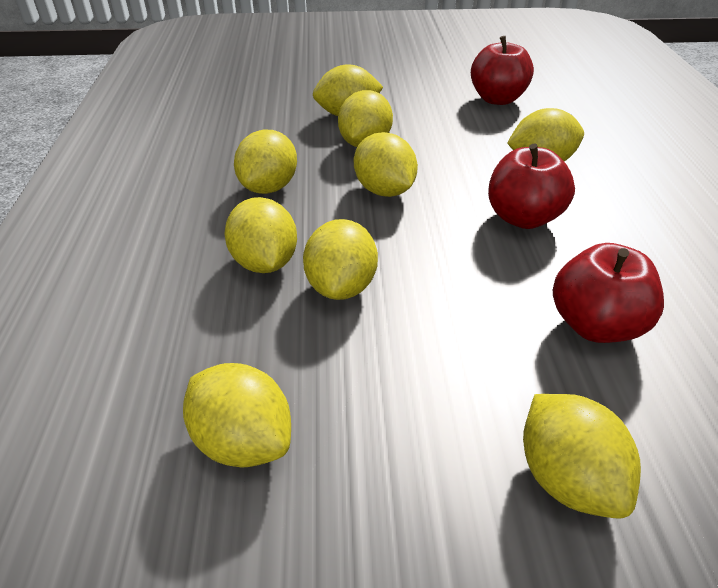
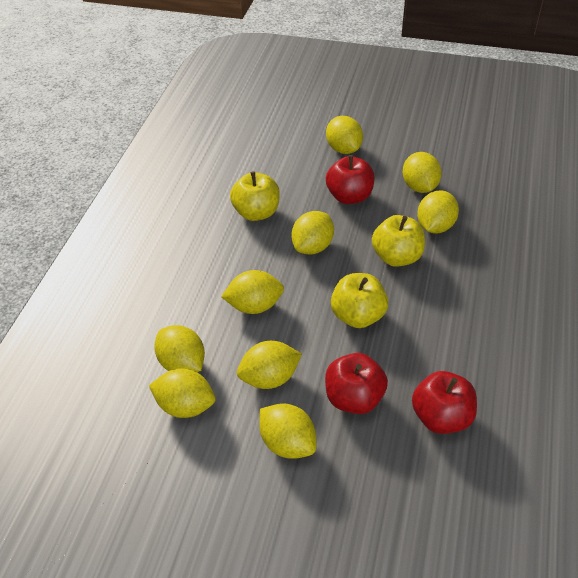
yellow apple: 0 -> 3

